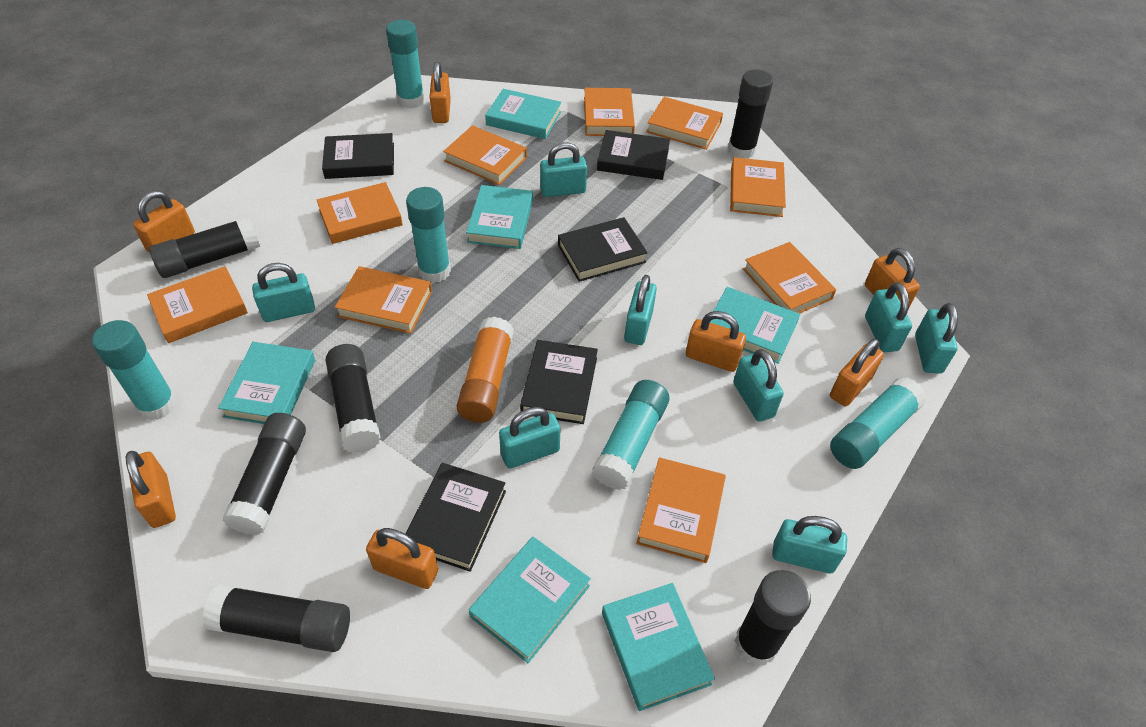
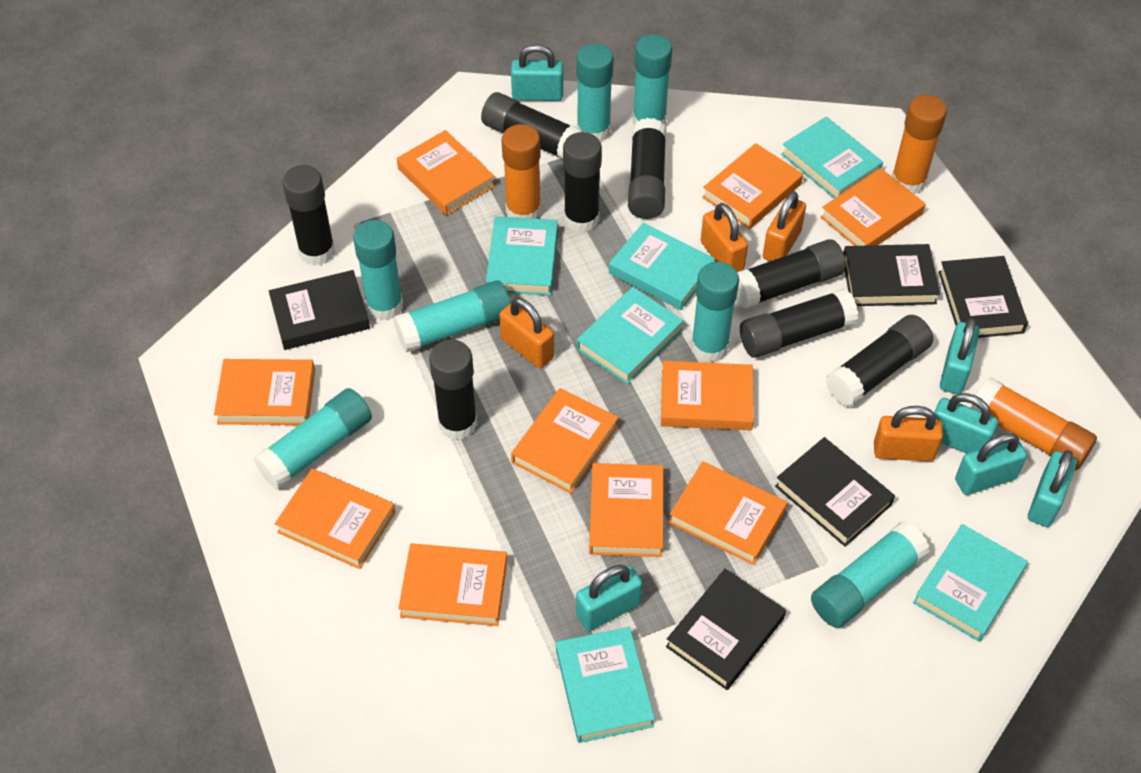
black glue stick: 6 -> 8
orange book: 9 -> 10
orange glue stick: 1 -> 3
orange padlock: 7 -> 4
turquoise glue stick: 5 -> 7
turquoise padlock: 8 -> 6

